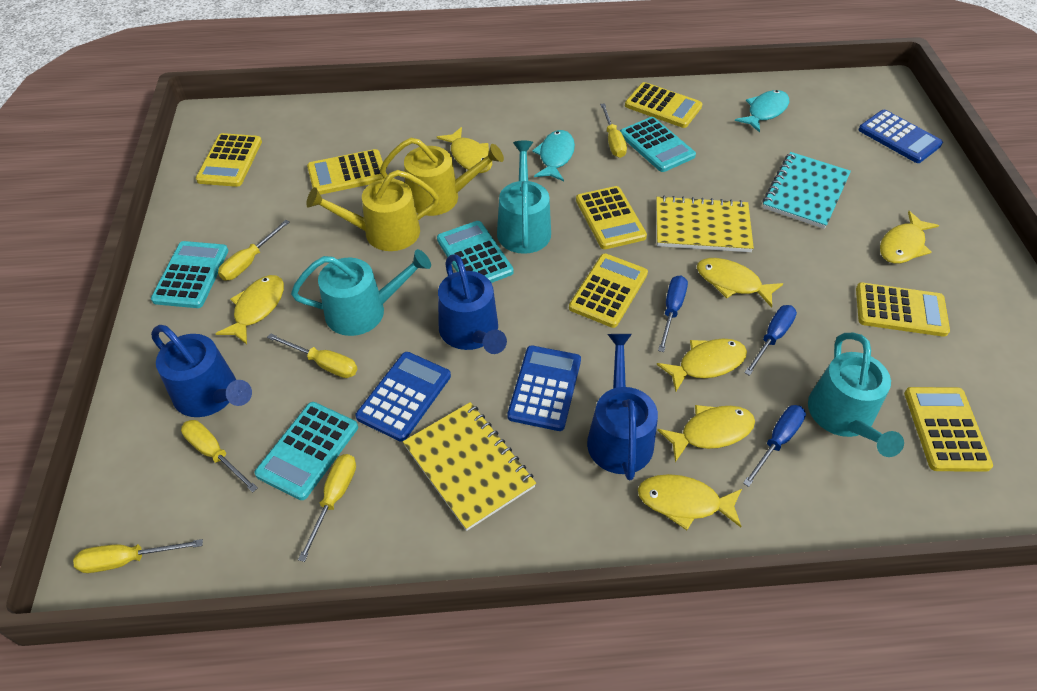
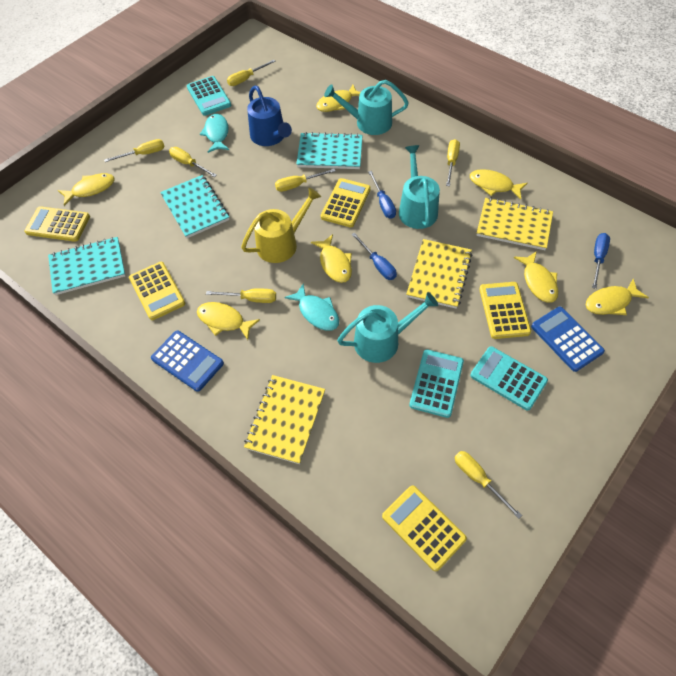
blue calculator: 3 -> 2
blue watering can: 3 -> 1
turquoise calculator: 4 -> 3
turquoise notebook: 1 -> 3
yellow calculator: 7 -> 5
yellow notebook: 2 -> 3
yellow screwdriver: 6 -> 7
yellow watering can: 2 -> 1

